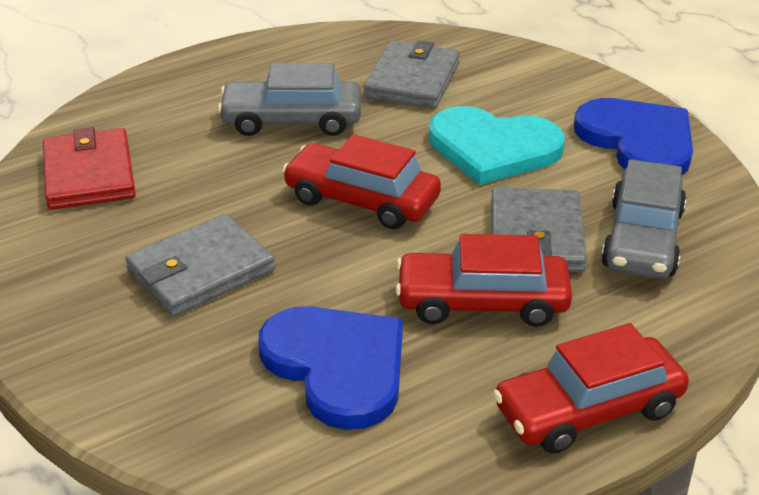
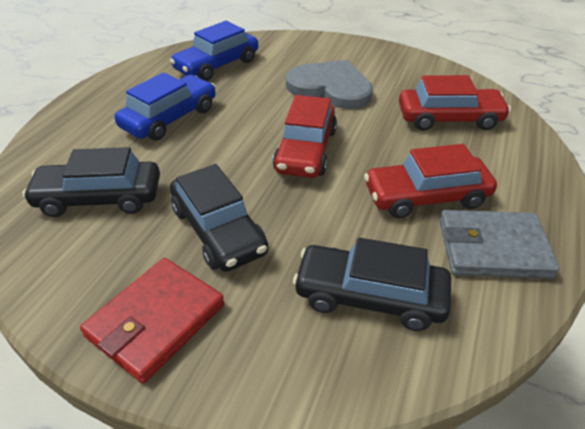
black car: 0 -> 3
blue car: 0 -> 2
blue heart: 2 -> 0
grey car: 2 -> 0
grey heart: 0 -> 1
grey wallet: 3 -> 1
turquoise heart: 1 -> 0

